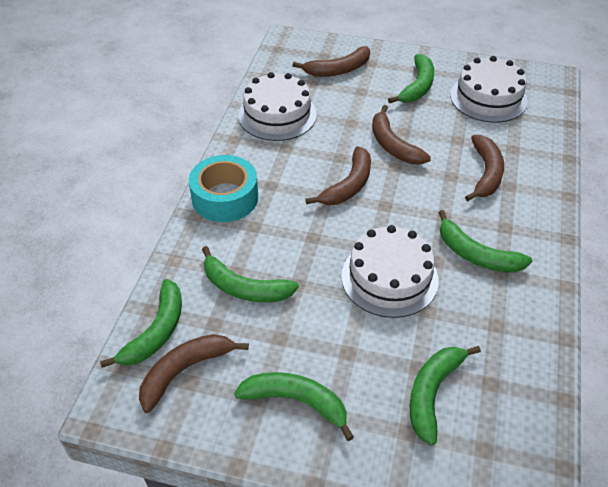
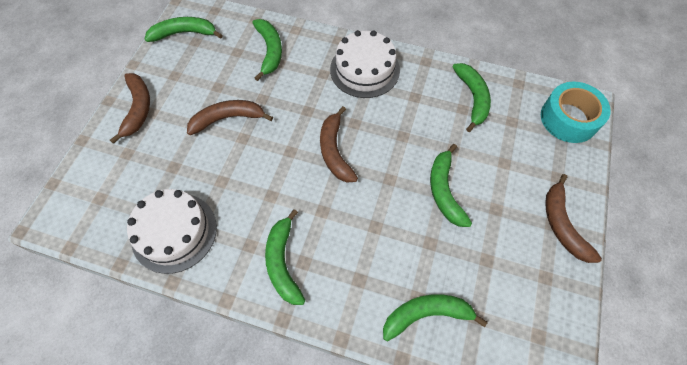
brown banana: 5 -> 4
white cake: 3 -> 2

